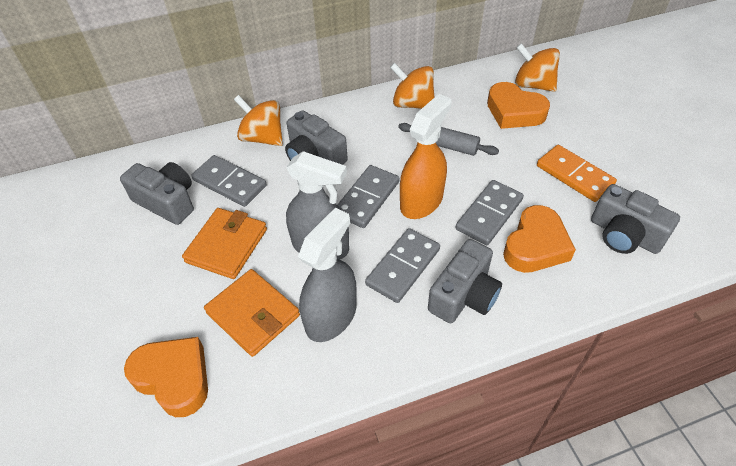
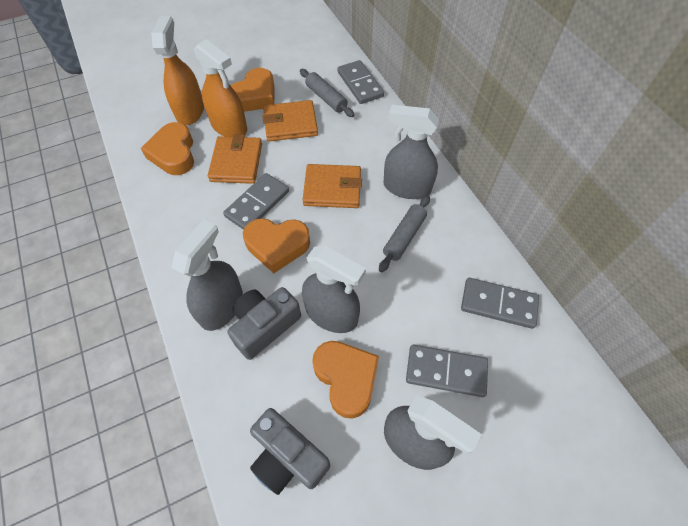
grey camera: 4 -> 2
grey rolling pin: 1 -> 2
grey spray bottle: 2 -> 4
orange domino: 1 -> 0
orange heart: 3 -> 4
orange spinning top: 3 -> 0
orange spray bottle: 1 -> 2
orange wallet: 2 -> 3

